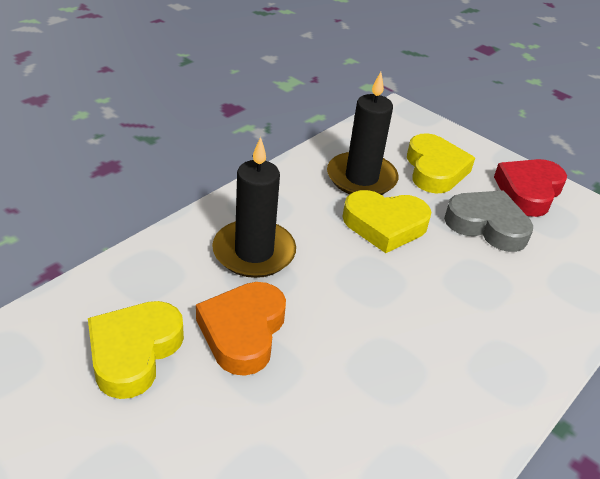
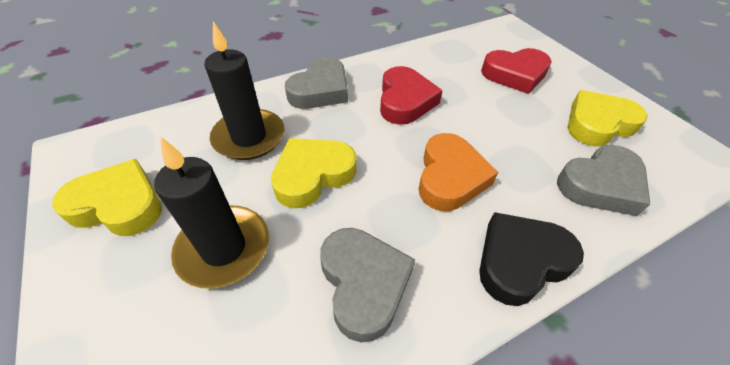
black heart: 0 -> 1
grey heart: 1 -> 3
red heart: 1 -> 2

